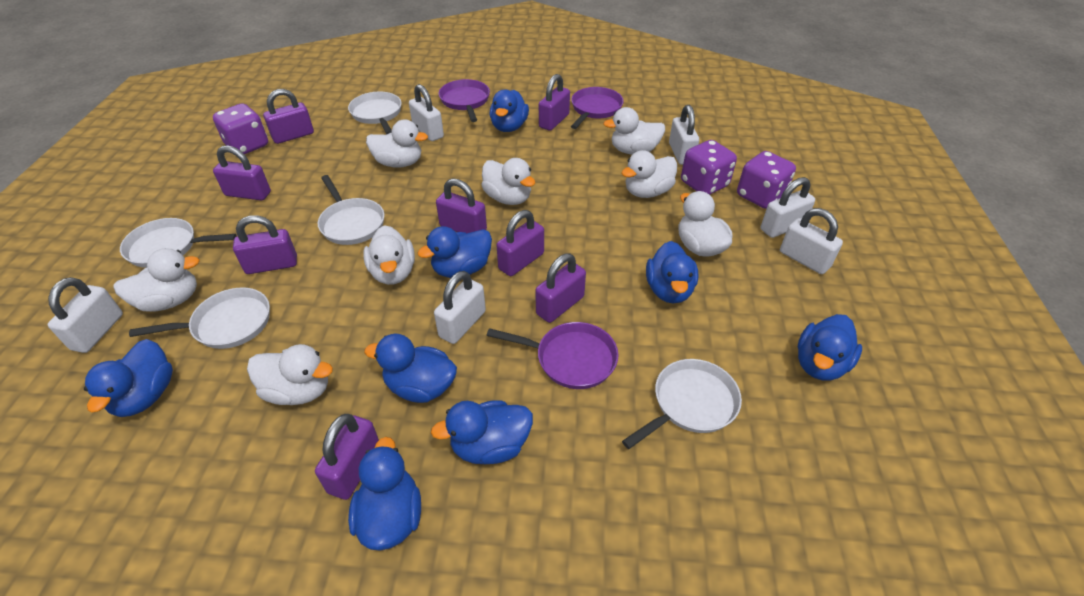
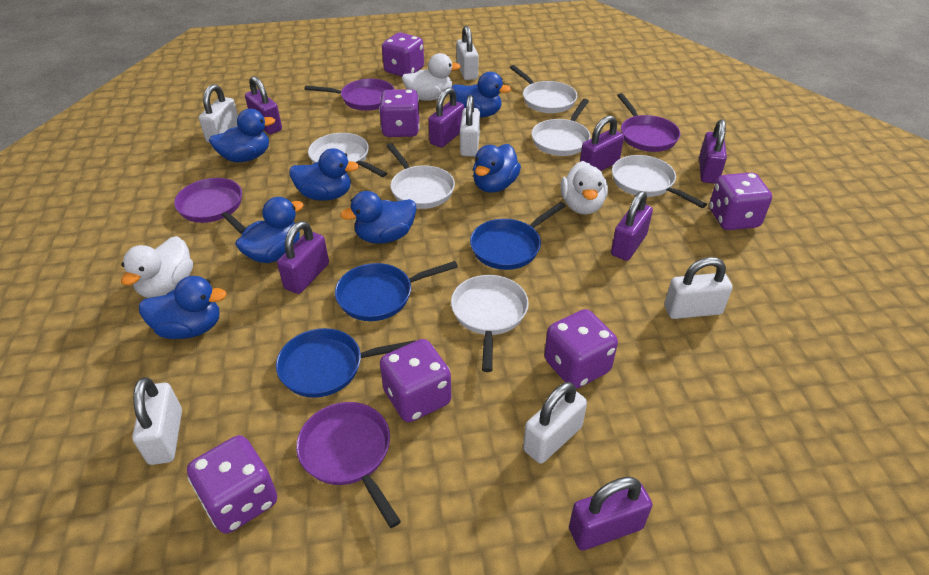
blue duck: 8 -> 7
blue pan: 0 -> 3
purple dice: 3 -> 6
purple padlock: 8 -> 7
purple pan: 3 -> 4
white duck: 8 -> 3
white pan: 5 -> 6

